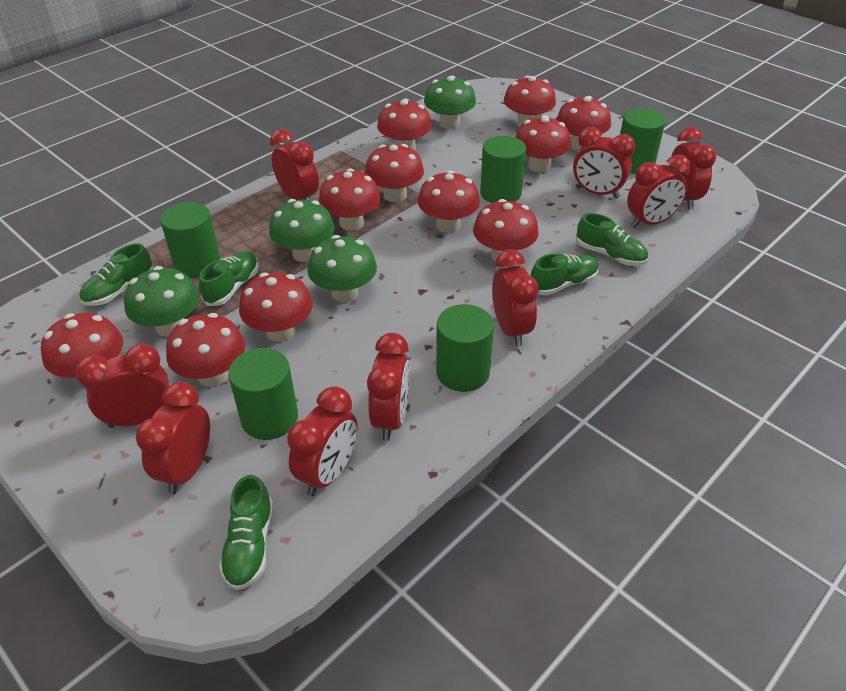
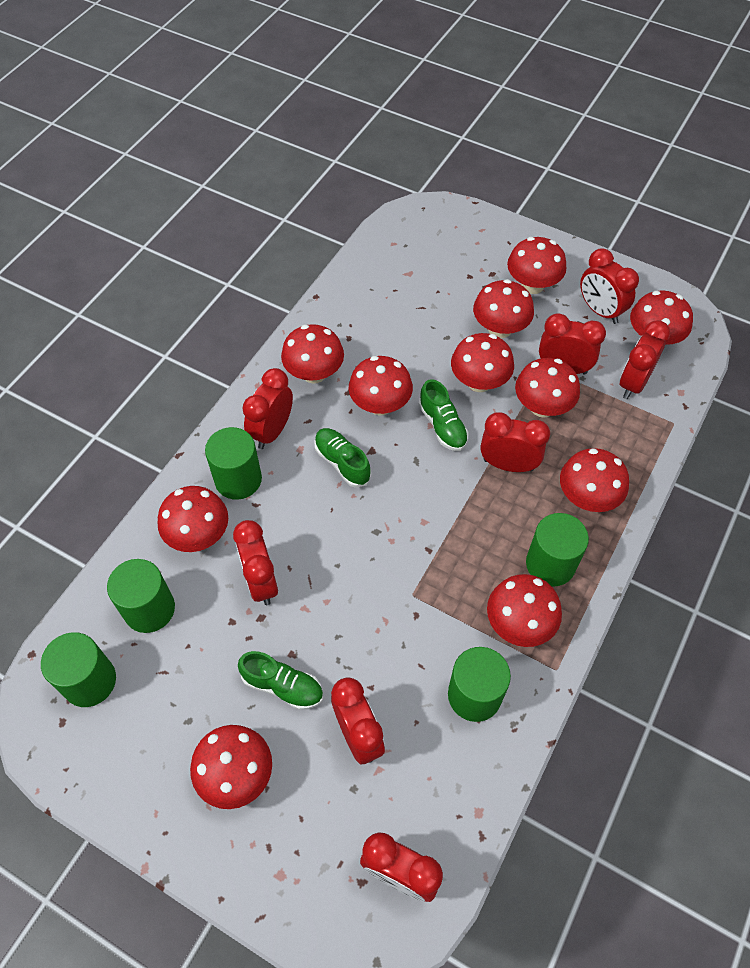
green mushroom: 4 -> 0
green shoe: 5 -> 3
red clock: 9 -> 8

